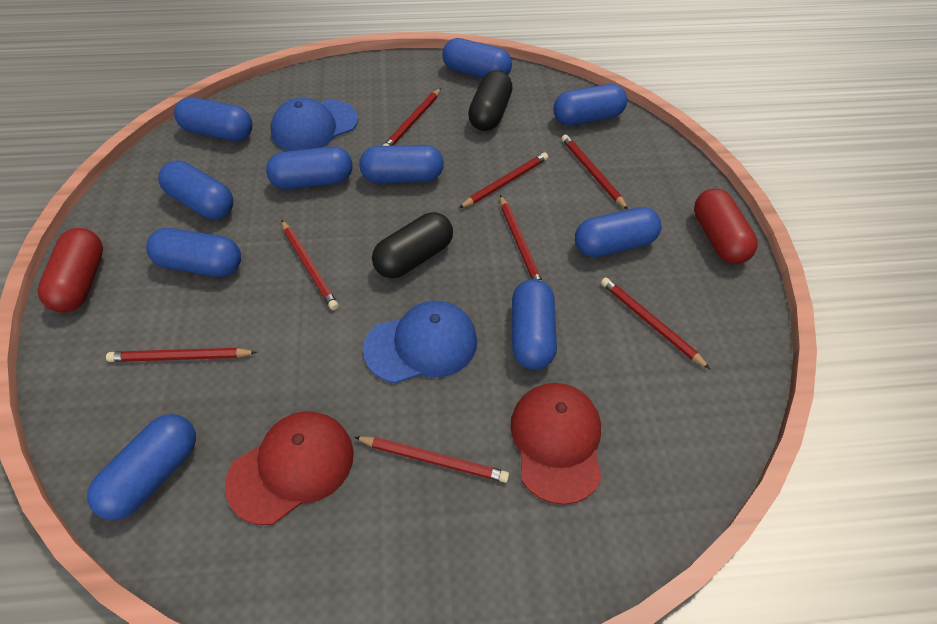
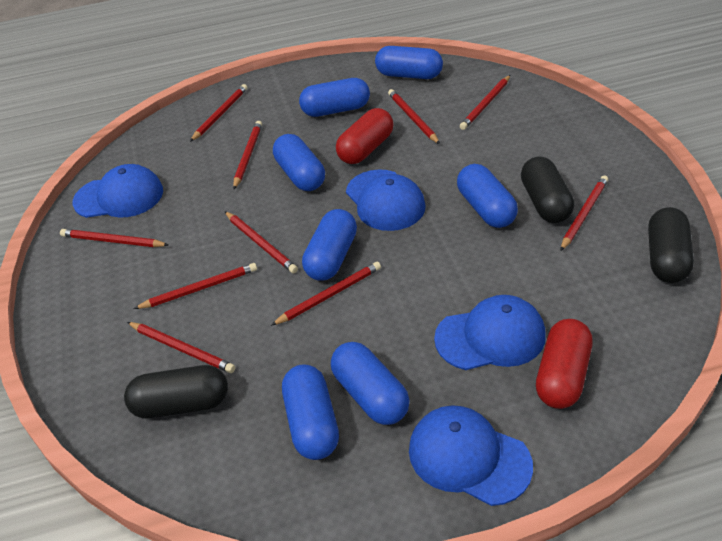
black capsule: 2 -> 3
blue cap: 2 -> 4
blue capsule: 10 -> 7
red cap: 2 -> 0
red pencil: 8 -> 10

